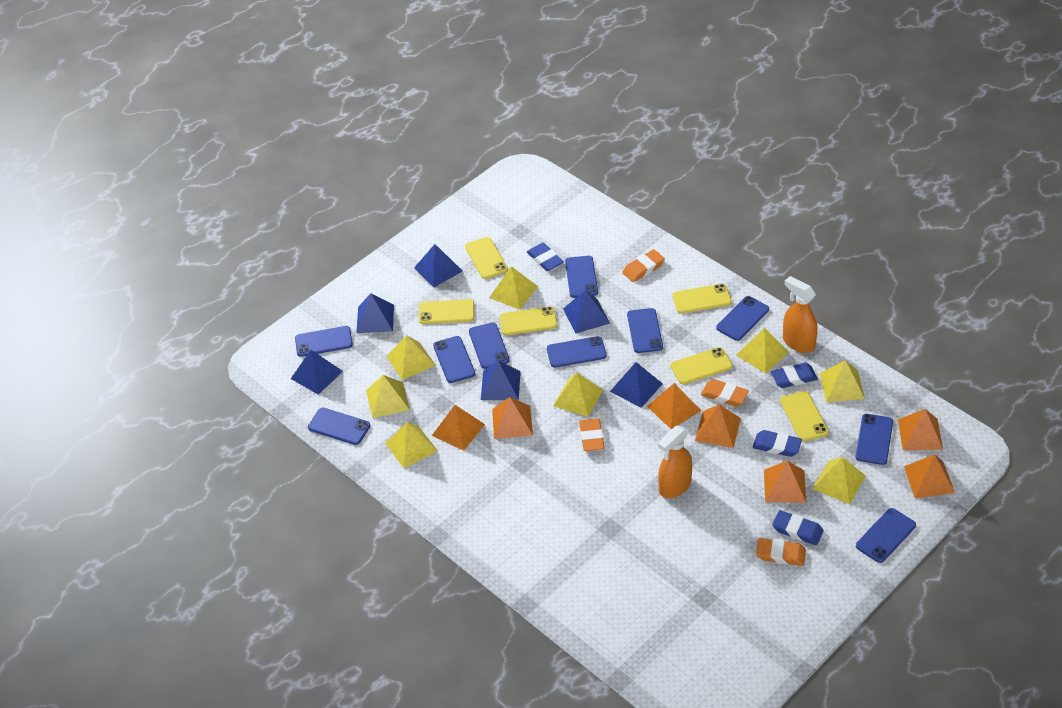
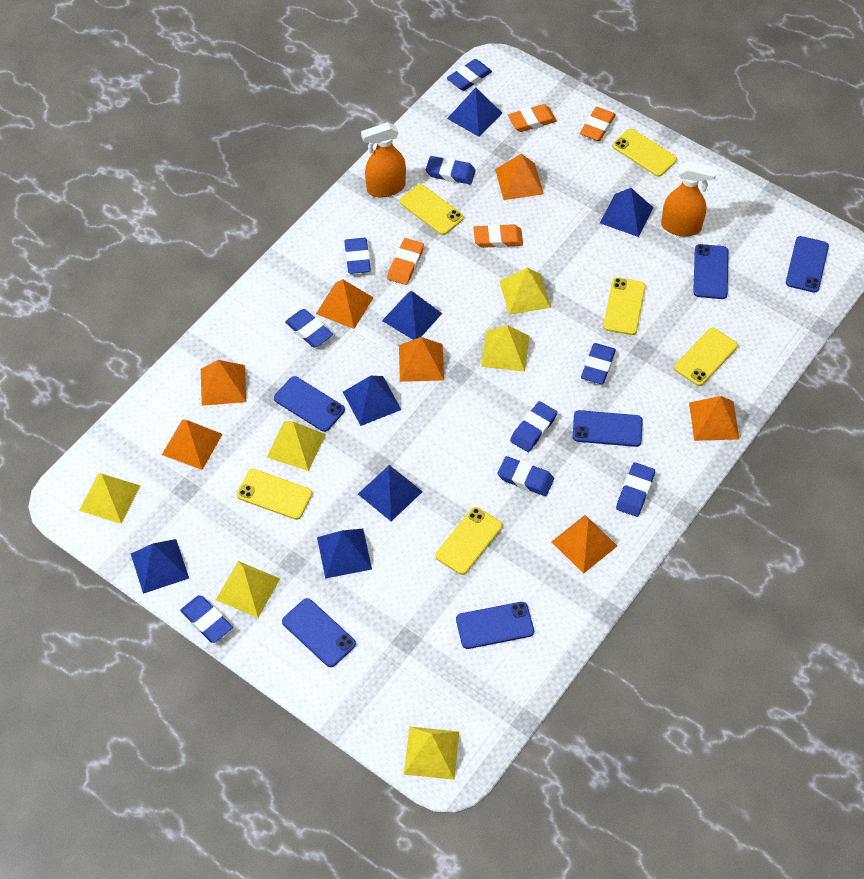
blue eraser: 4 -> 9
blue phone: 10 -> 6
blue pyramid: 6 -> 7
yellow pyramid: 8 -> 6

